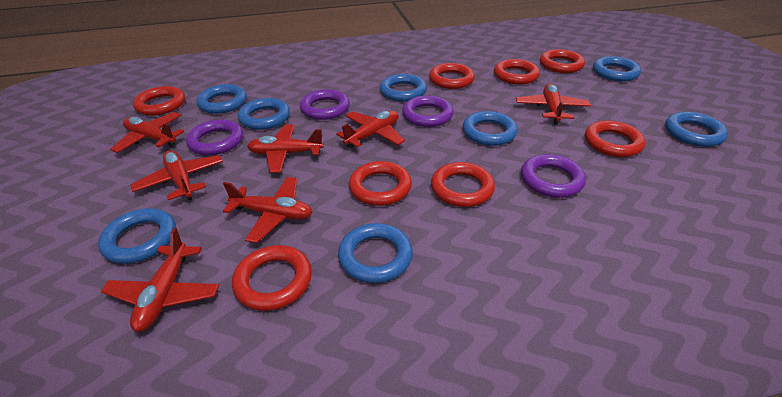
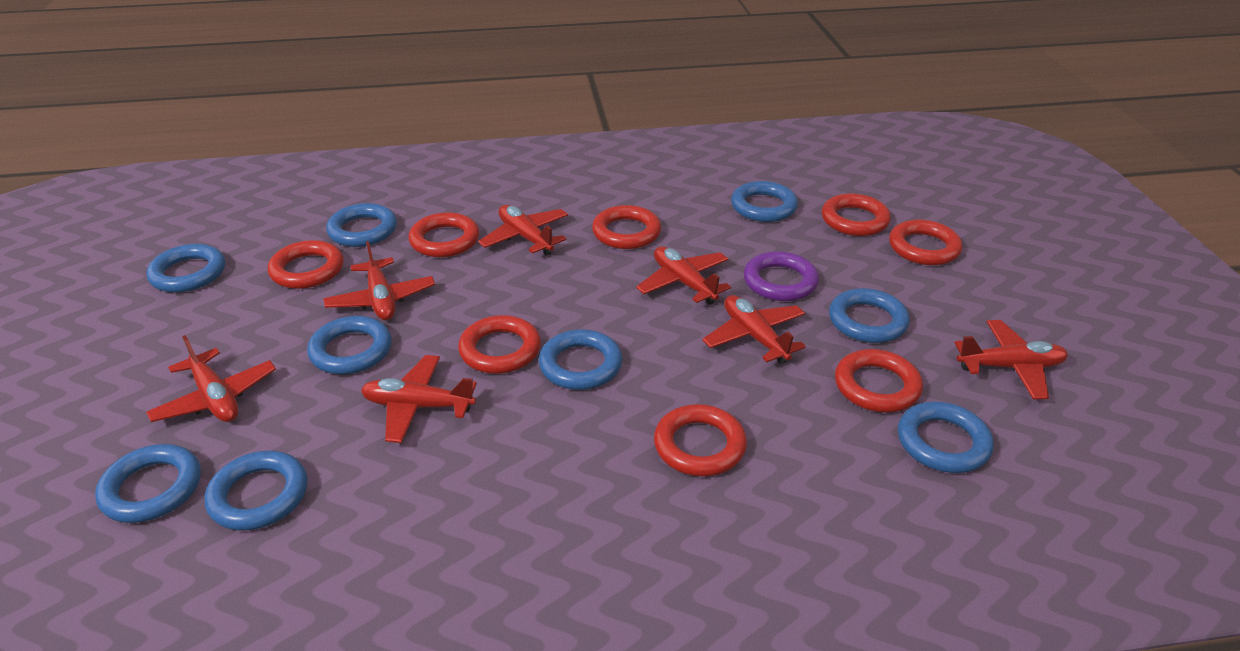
blue ring: 8 -> 9
purple ring: 4 -> 1

